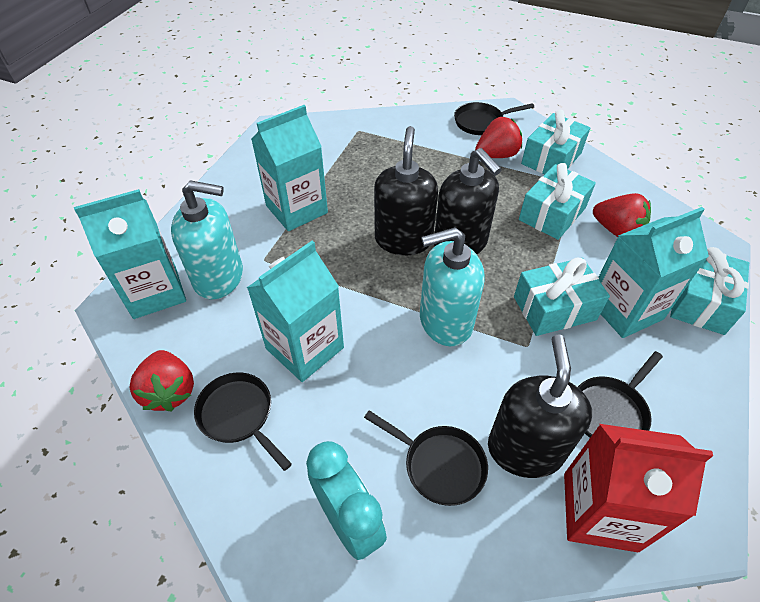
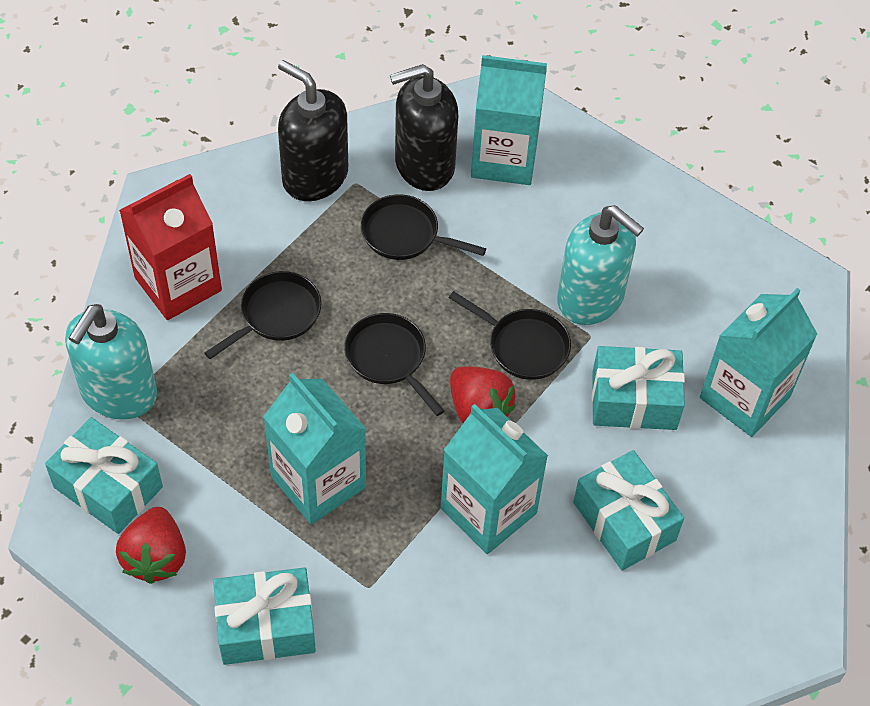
black soap dispenser: 3 -> 2
red strawberry: 3 -> 2
turquoise clock: 1 -> 0

